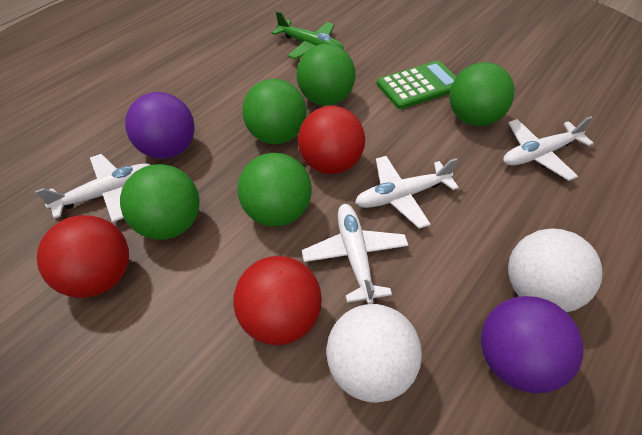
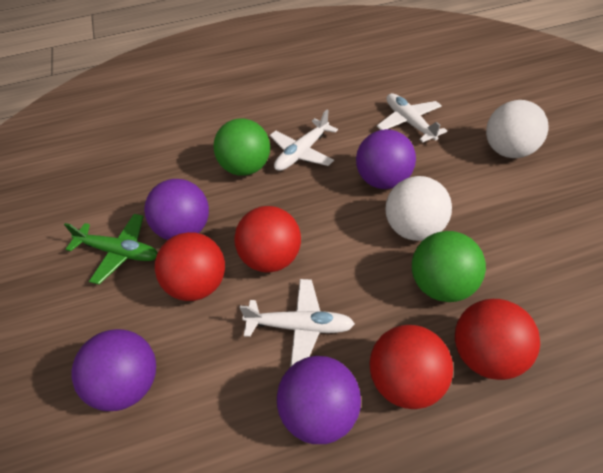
green ball: 5 -> 2
green calculator: 1 -> 0
purple ball: 2 -> 4
red ball: 3 -> 4
white plane: 4 -> 3

